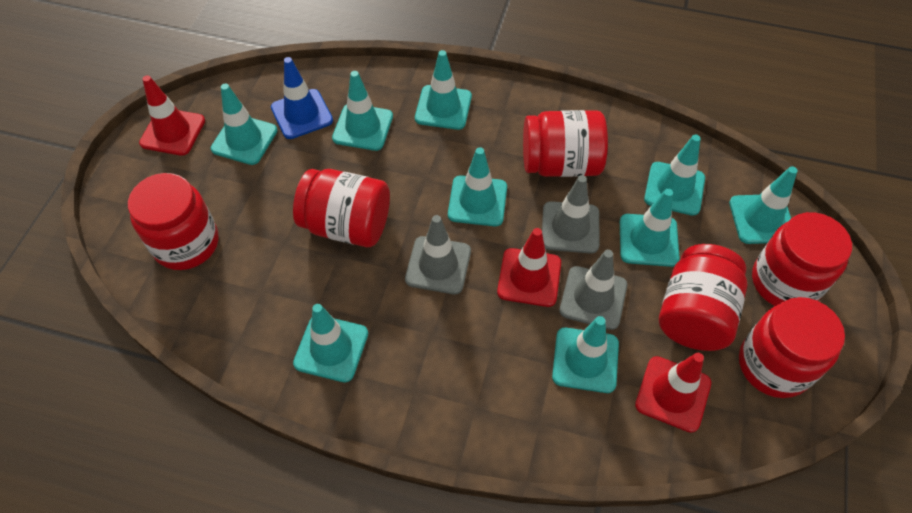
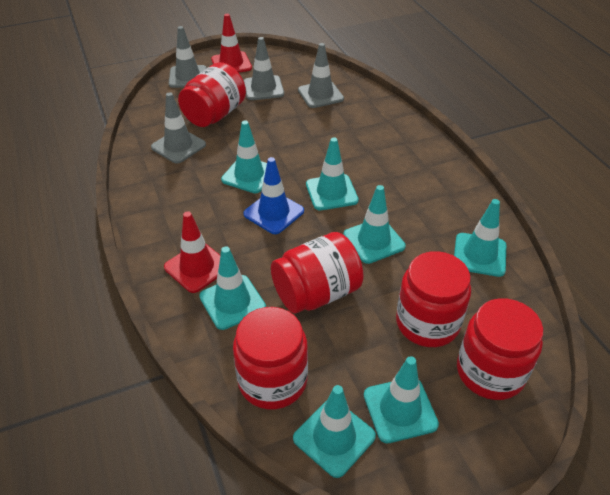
grey traffic cone: 3 -> 4
red jar: 6 -> 5
red traffic cone: 3 -> 2
turquoise traffic cone: 9 -> 7

